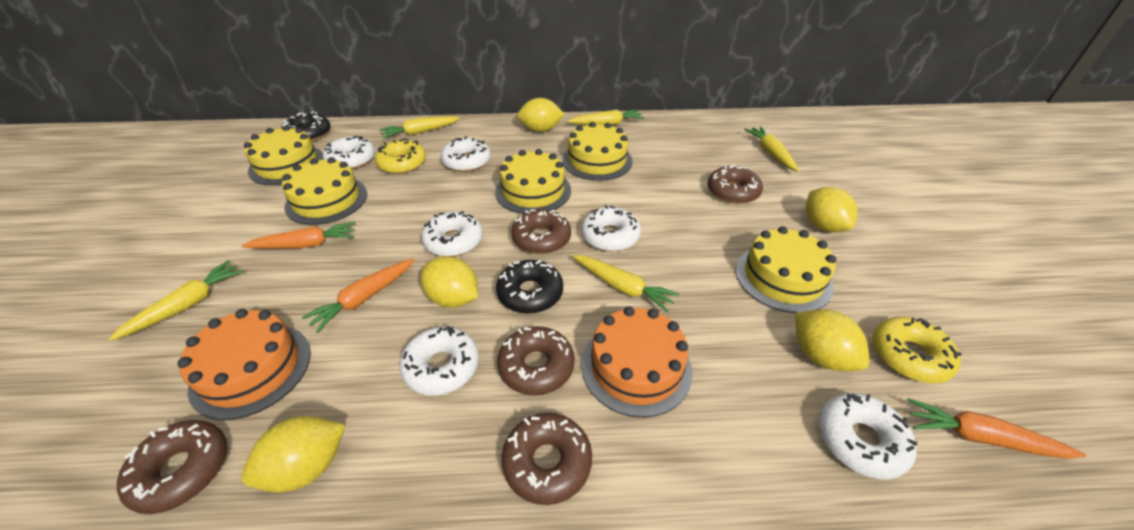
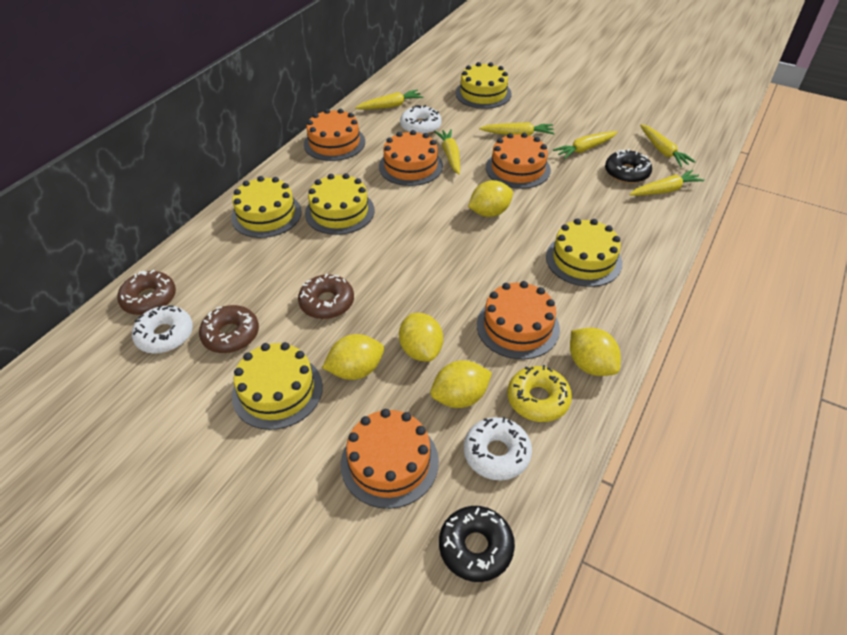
brown donut: 5 -> 3
orange cake: 2 -> 5
orange carrot: 3 -> 0
white donut: 6 -> 3
yellow carrot: 5 -> 6
yellow donut: 2 -> 1

